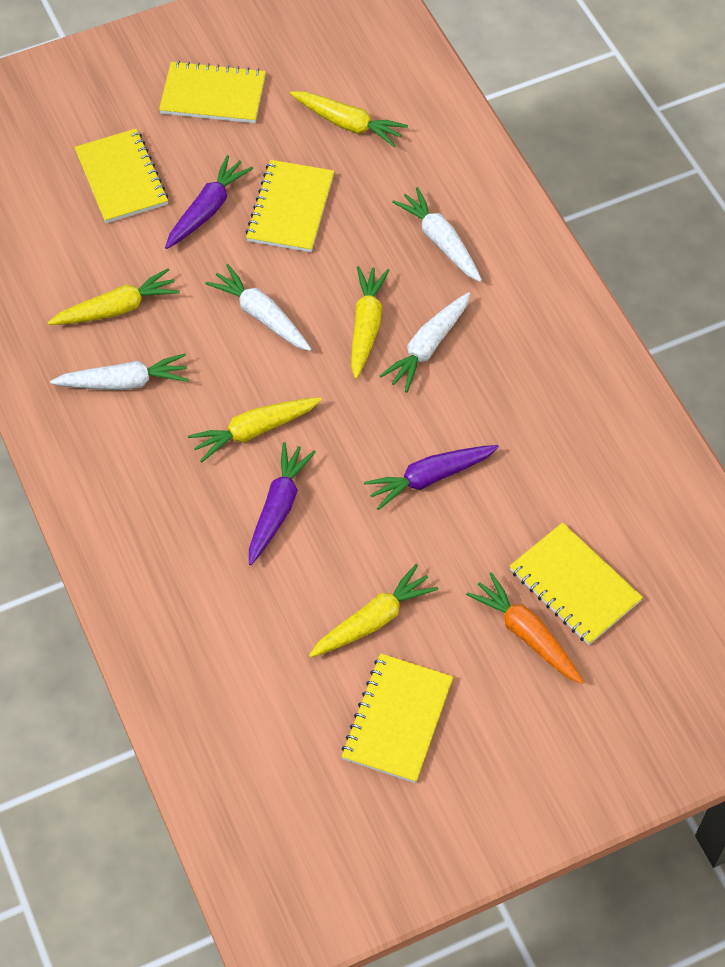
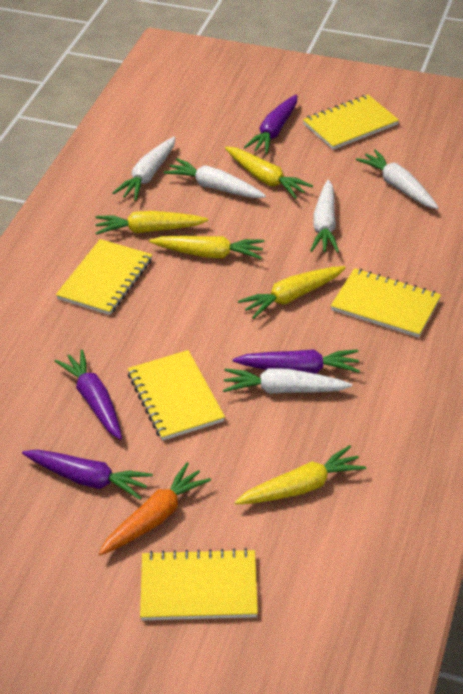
purple carrot: 3 -> 4
white carrot: 4 -> 5

